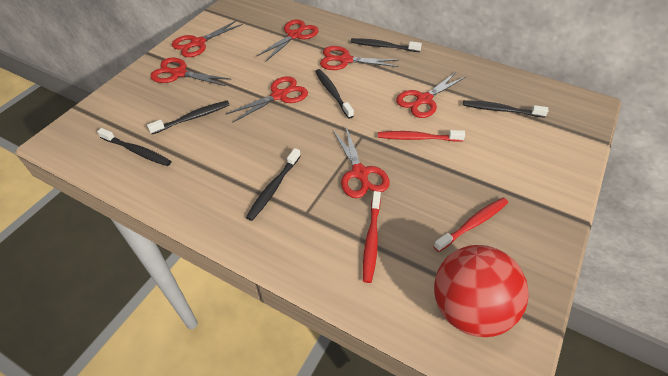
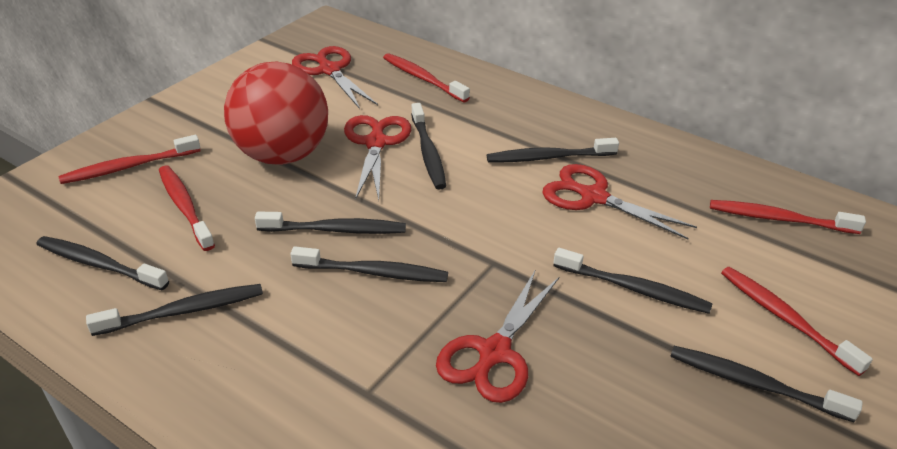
black toothbrush: 6 -> 8
red scissors: 7 -> 4
red toothbrush: 3 -> 5

